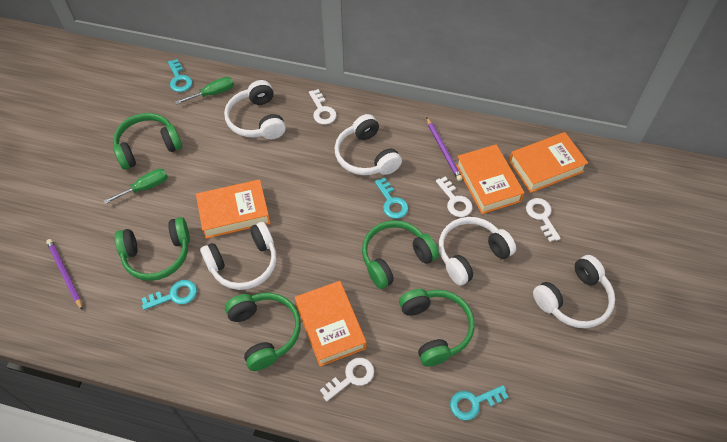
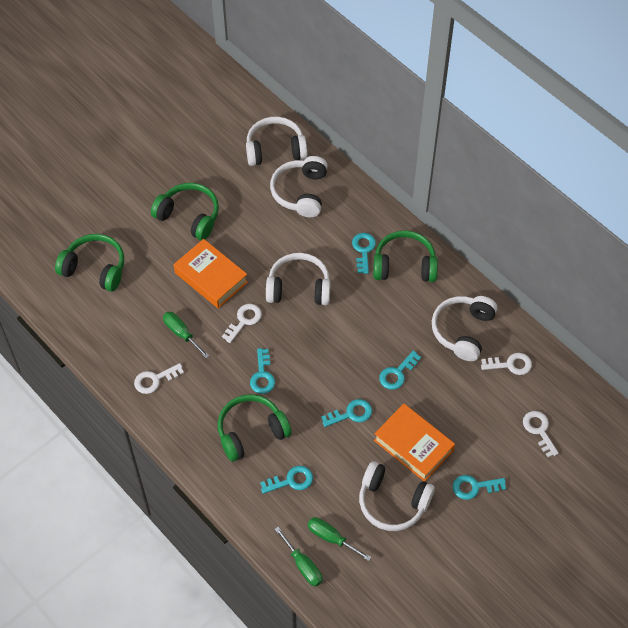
green headphones: 5 -> 4
green screwdriver: 2 -> 3
orange book: 4 -> 2
purple pencil: 2 -> 0
turquoise key: 4 -> 6

